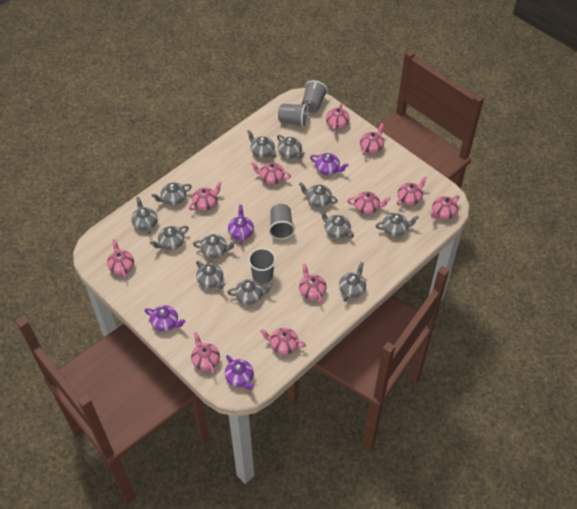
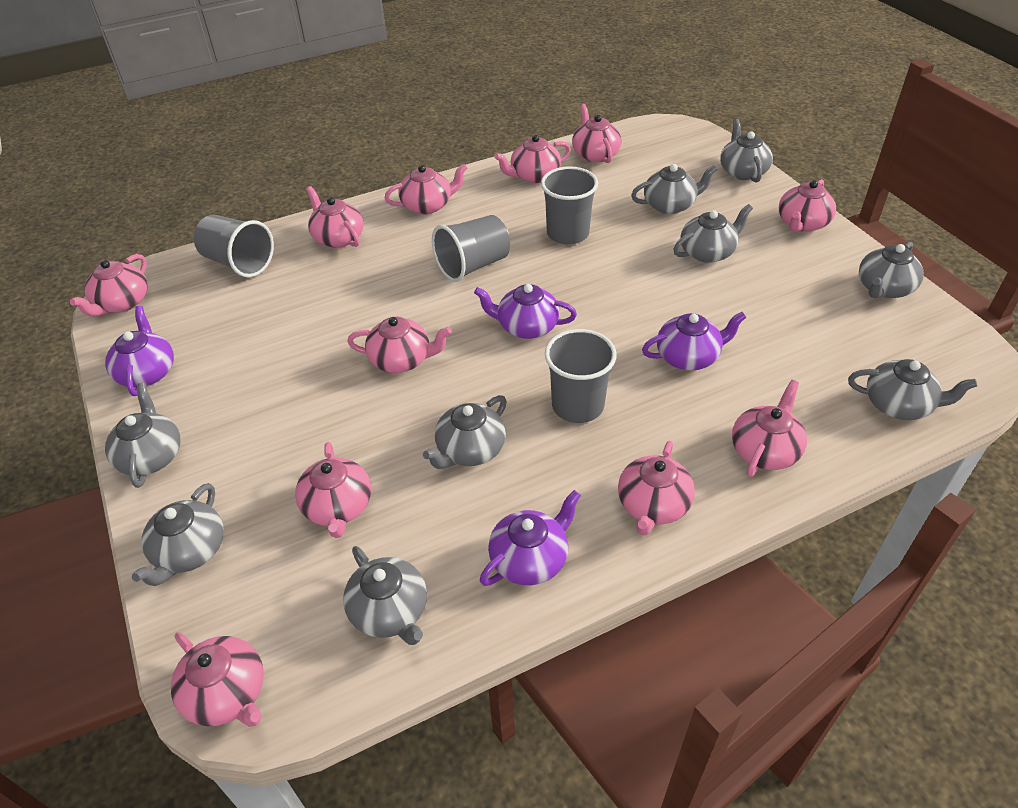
grey teapot: 12 -> 9

